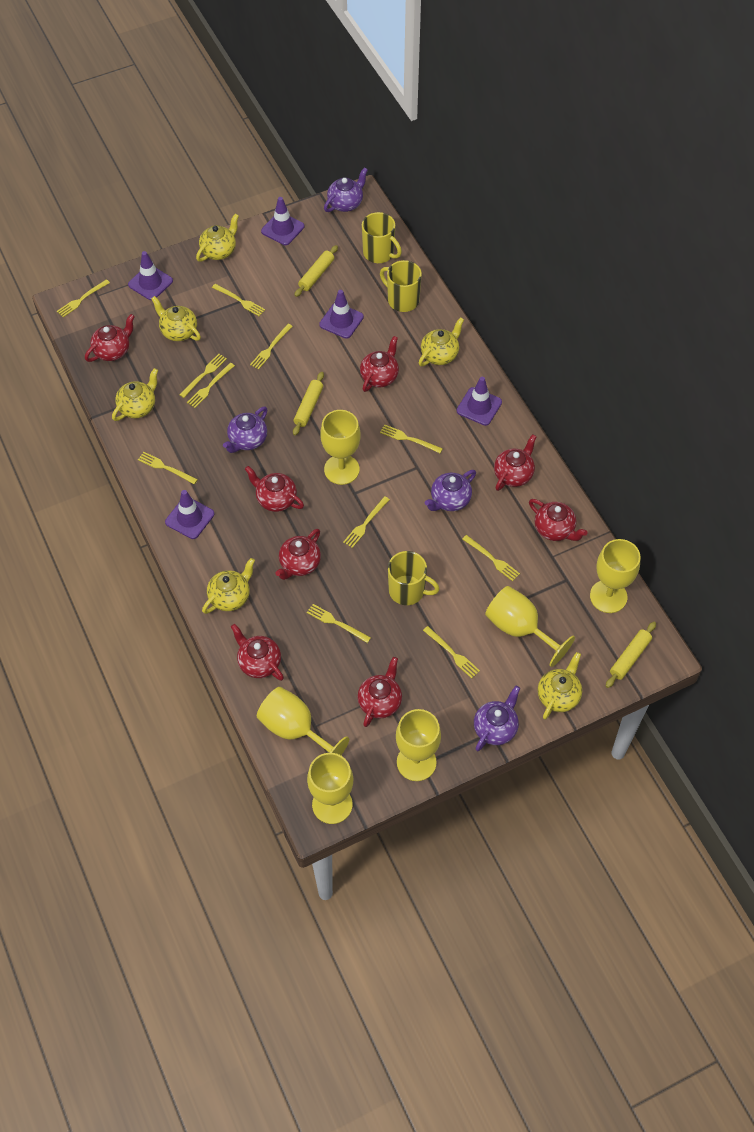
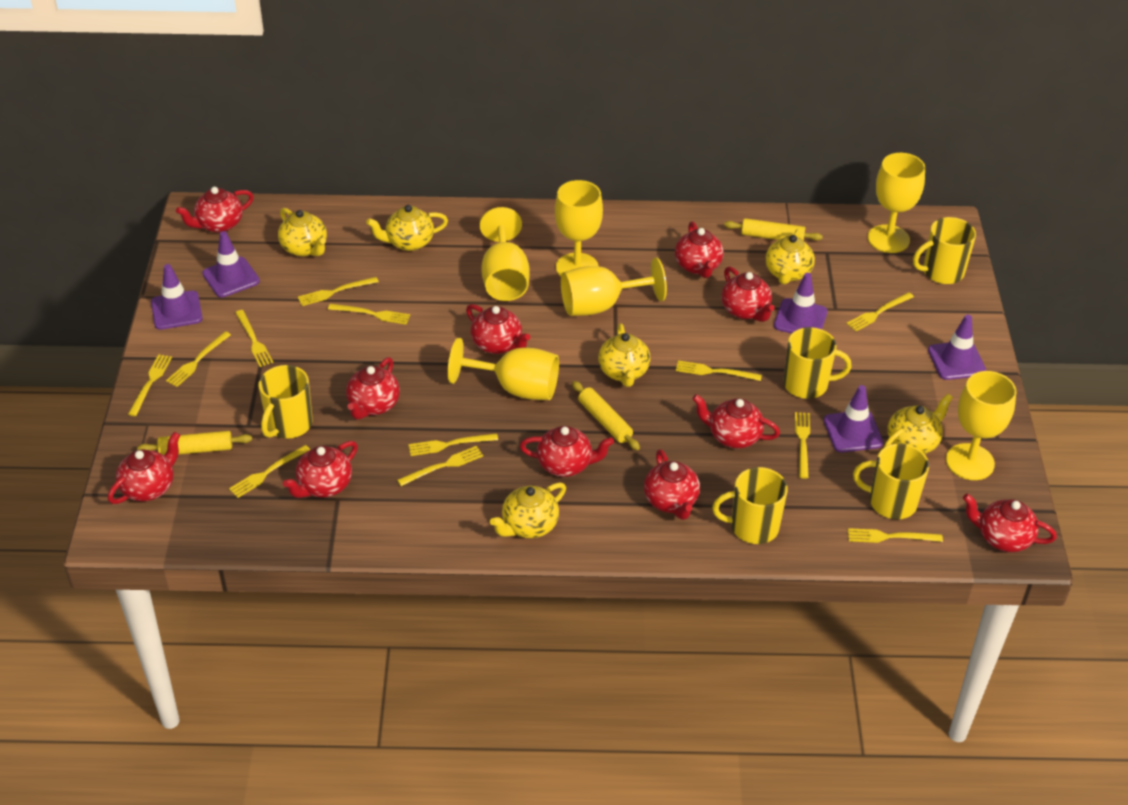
purple teapot: 4 -> 0
red teapot: 8 -> 11
yellow fork: 11 -> 12
yellow mug: 3 -> 5

